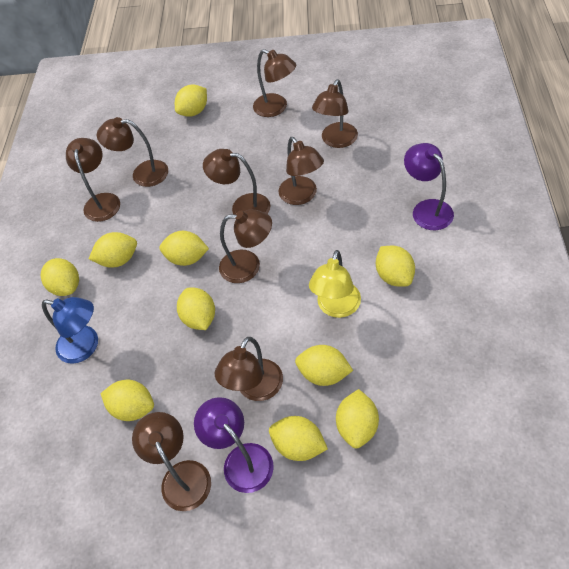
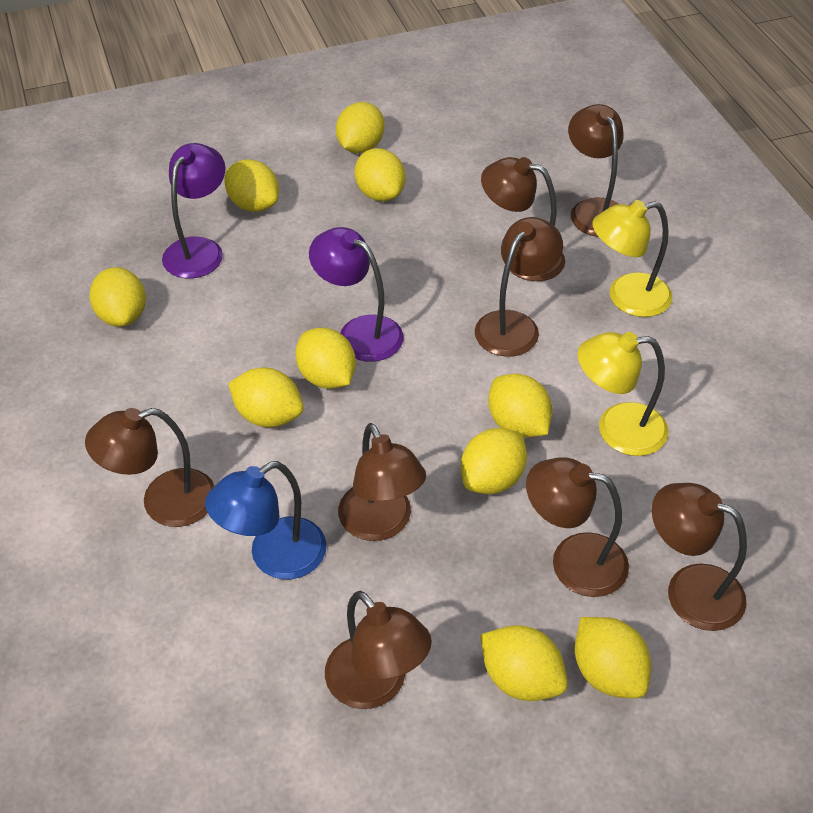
brown lamp: 9 -> 8
yellow lamp: 1 -> 2

